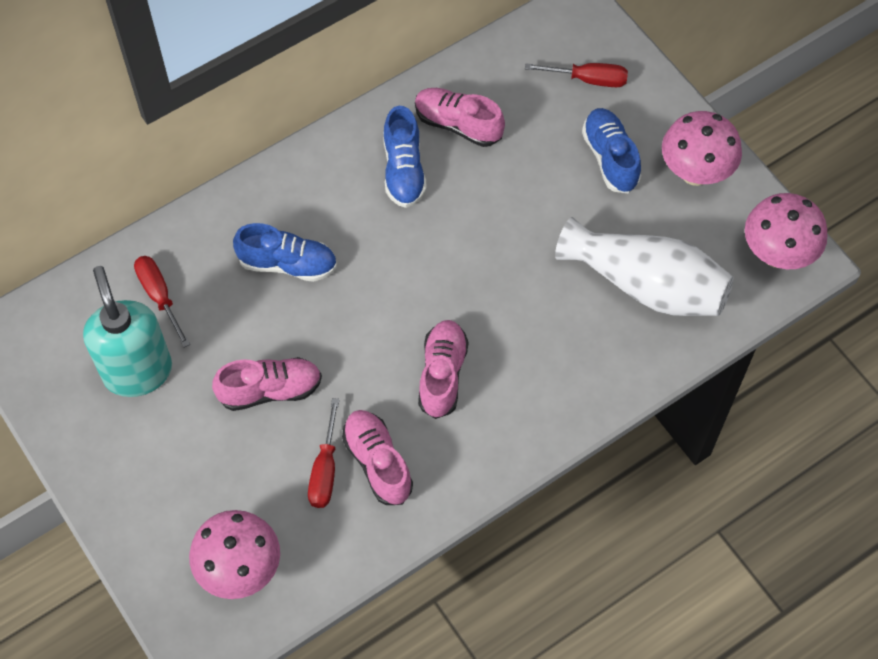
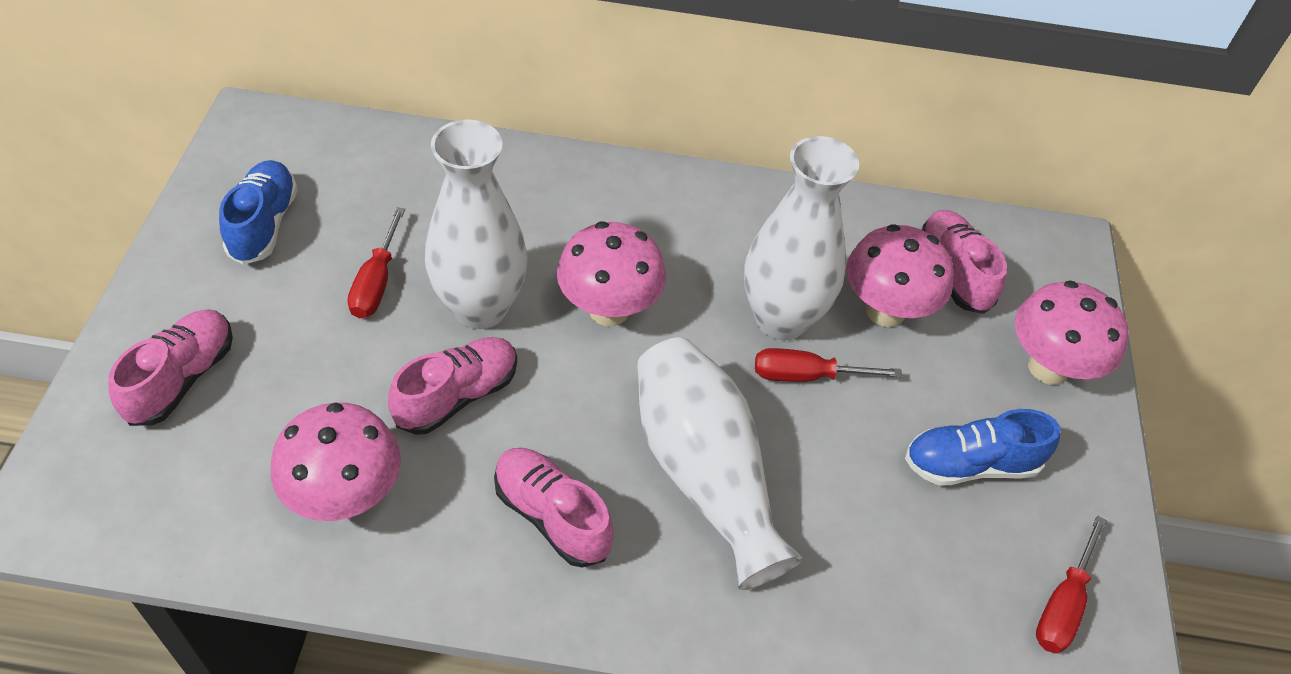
blue shoe: 3 -> 2
pink mushroom: 3 -> 4
turquoise soap dispenser: 1 -> 0
white vase: 1 -> 3

